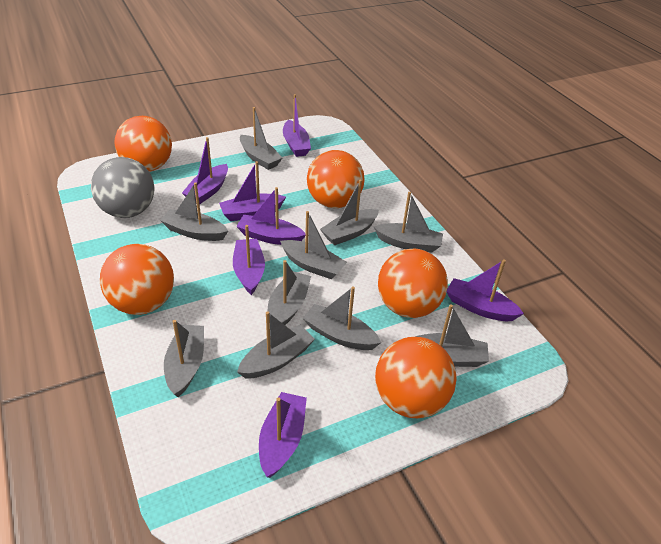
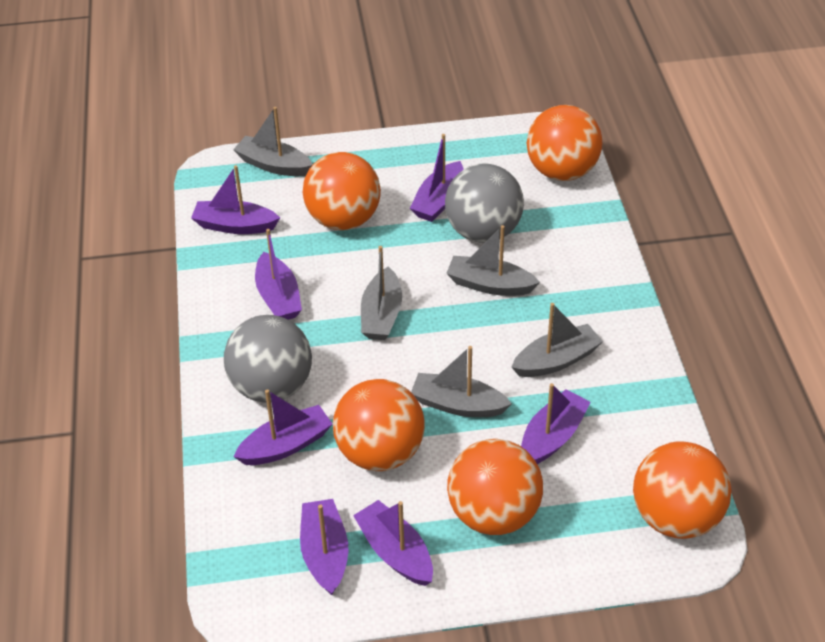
grey ball: 1 -> 2
grey boat: 10 -> 5

